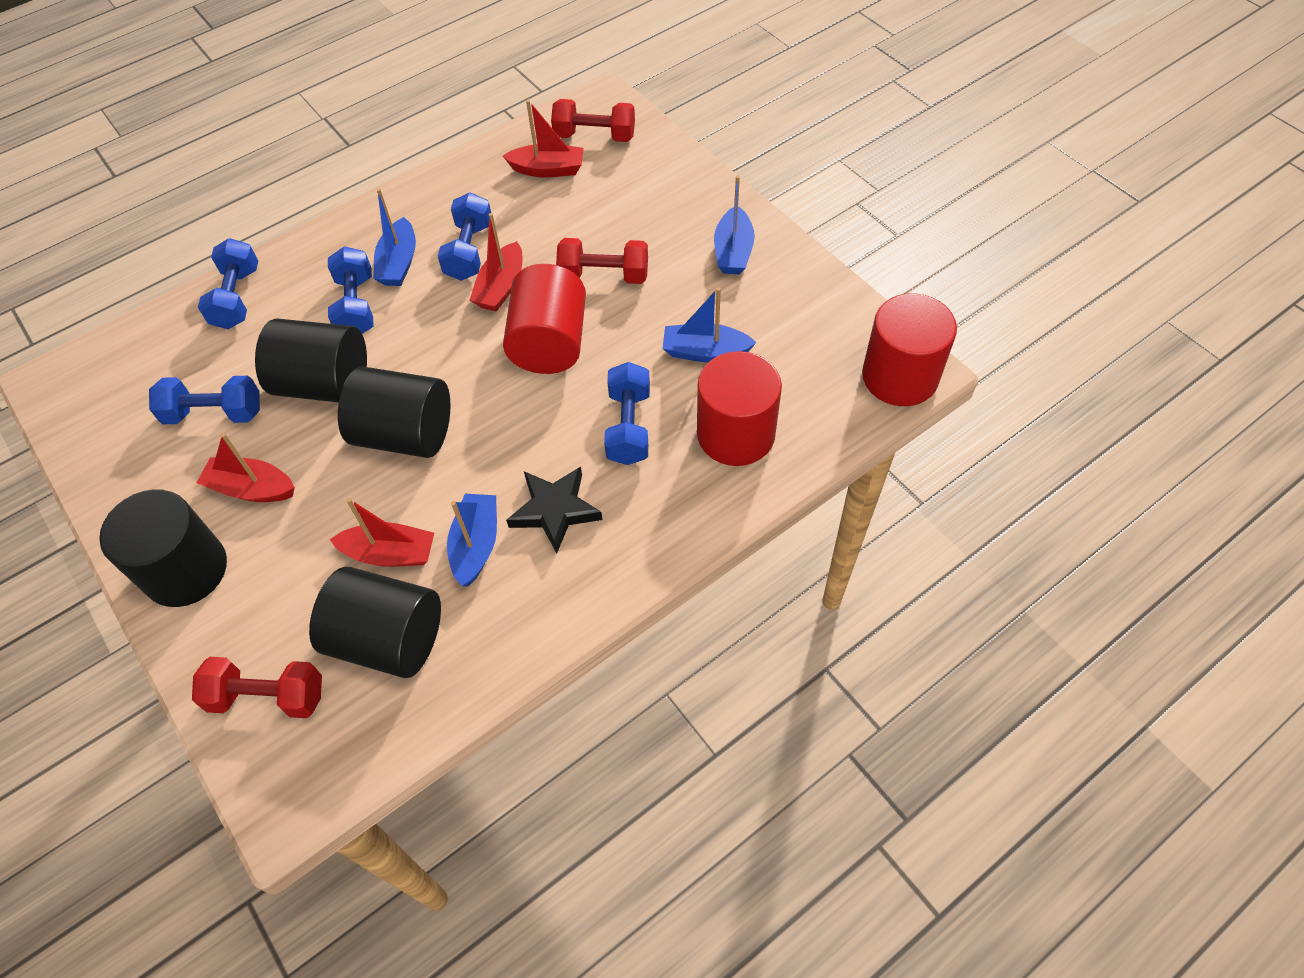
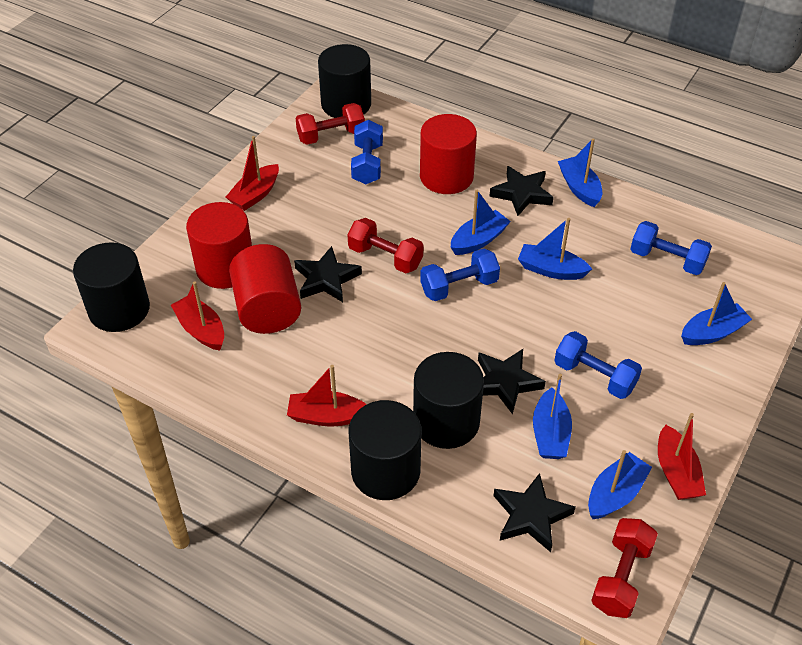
black star: 1 -> 4
blue boat: 4 -> 6
blue dumbbell: 5 -> 4

